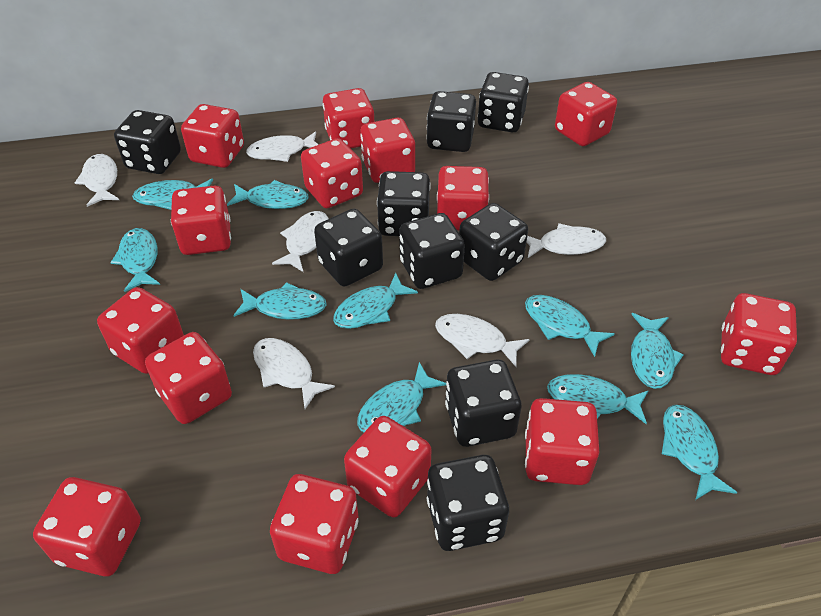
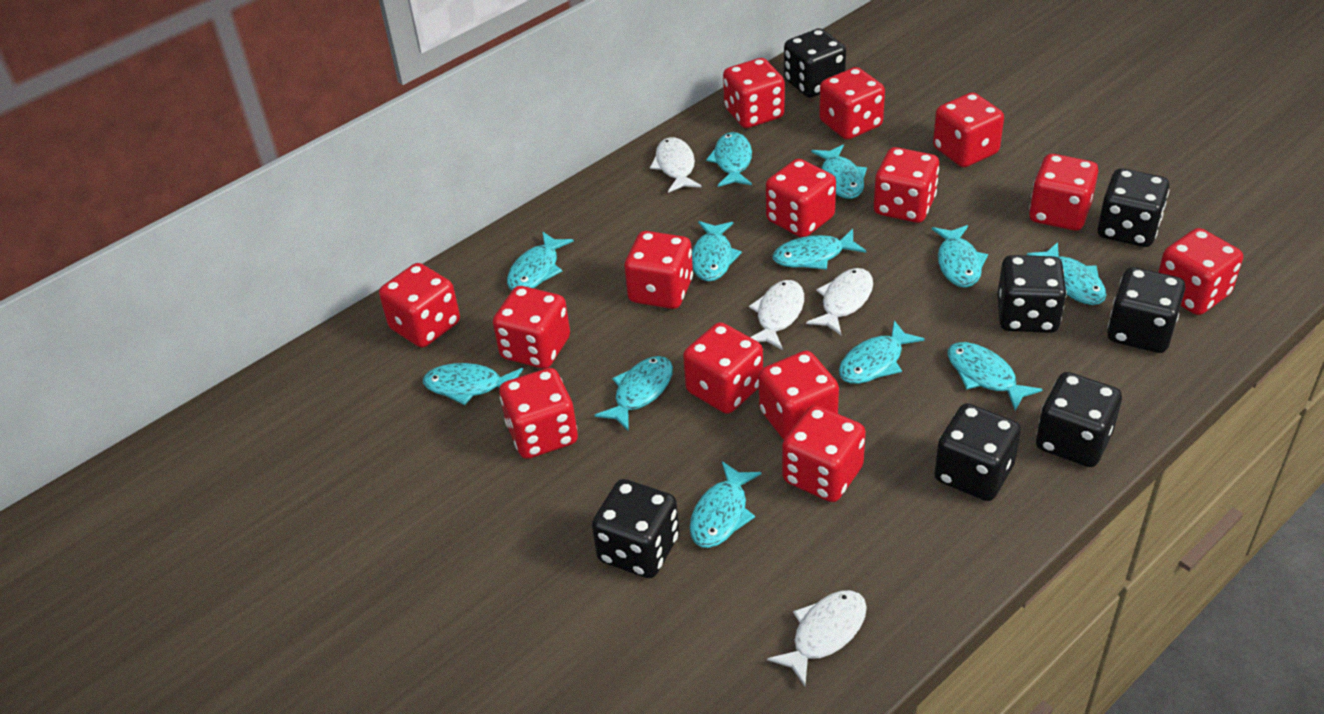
black dice: 9 -> 7
turquoise fish: 10 -> 12
white fish: 6 -> 4

